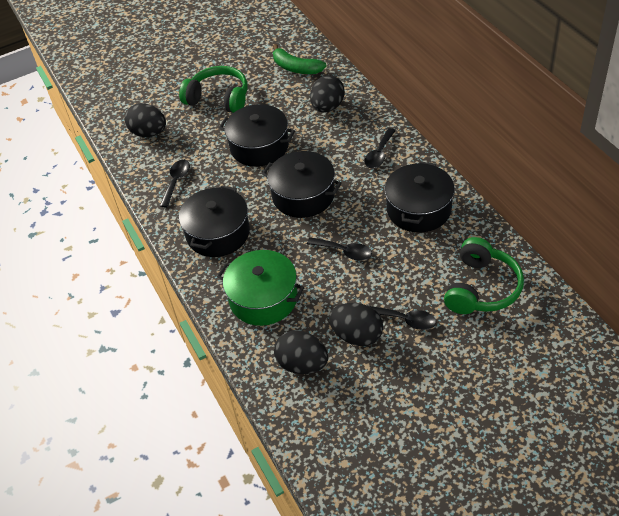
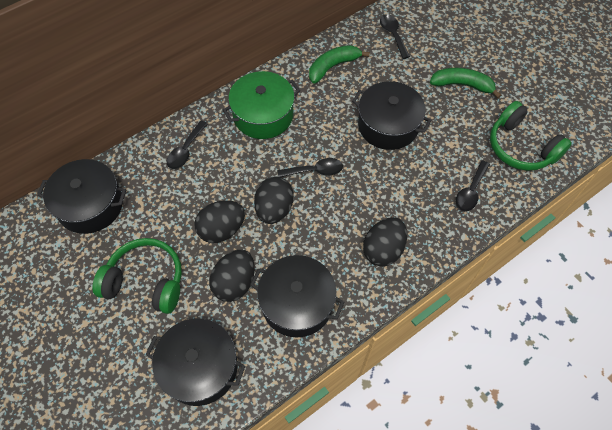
green banana: 1 -> 2

